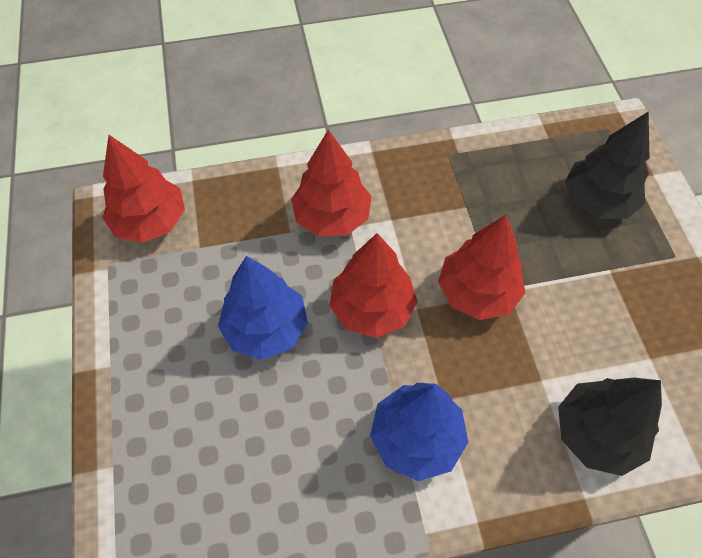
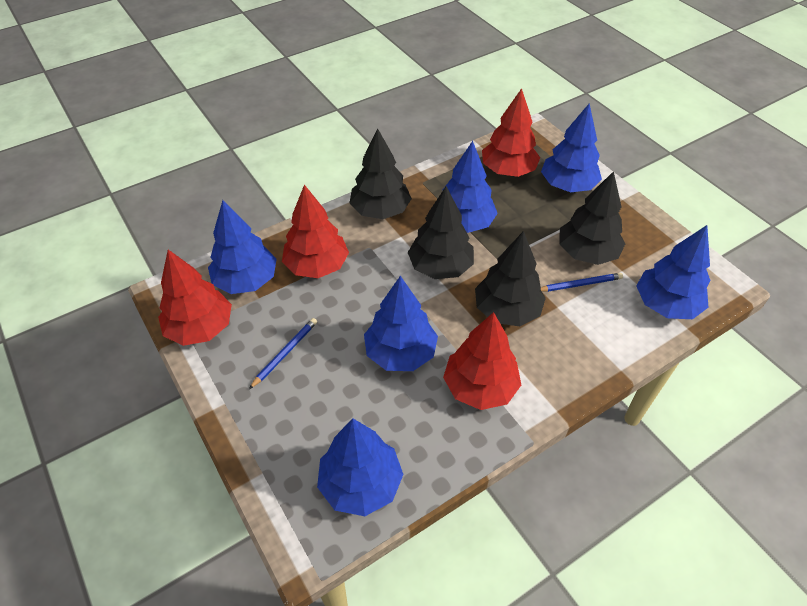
black tree: 2 -> 4
blue pencil: 0 -> 2
blue tree: 2 -> 6

